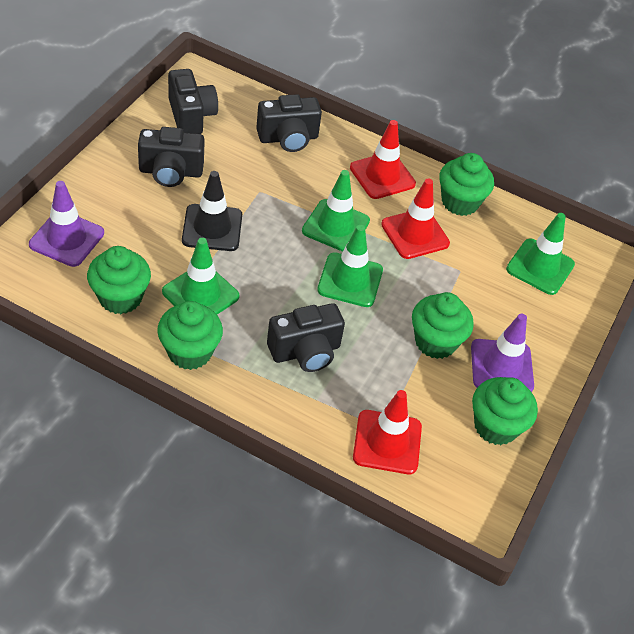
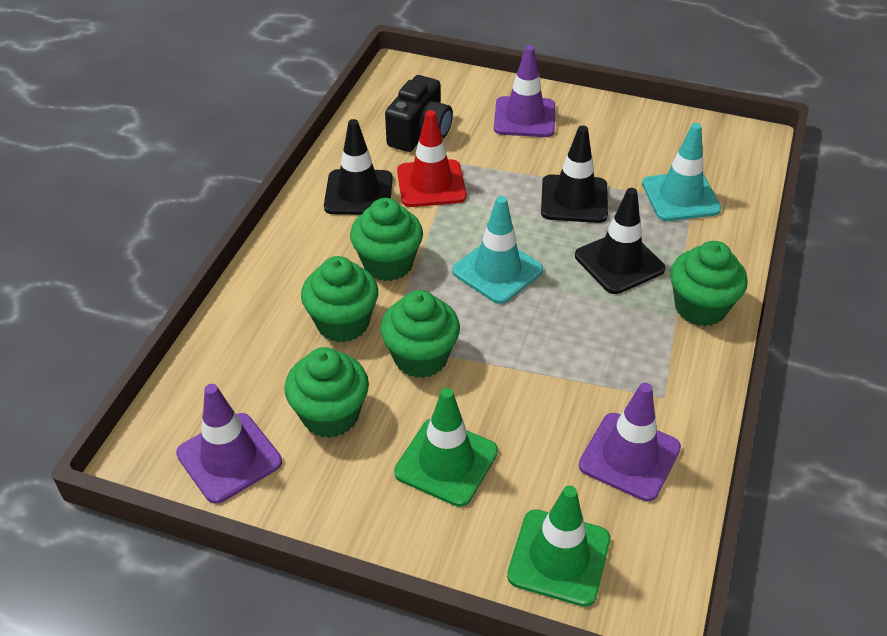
black camera: 4 -> 1
black traffic cone: 1 -> 3
green traffic cone: 4 -> 2
purple traffic cone: 2 -> 3
red traffic cone: 3 -> 1
turquoise traffic cone: 0 -> 2

